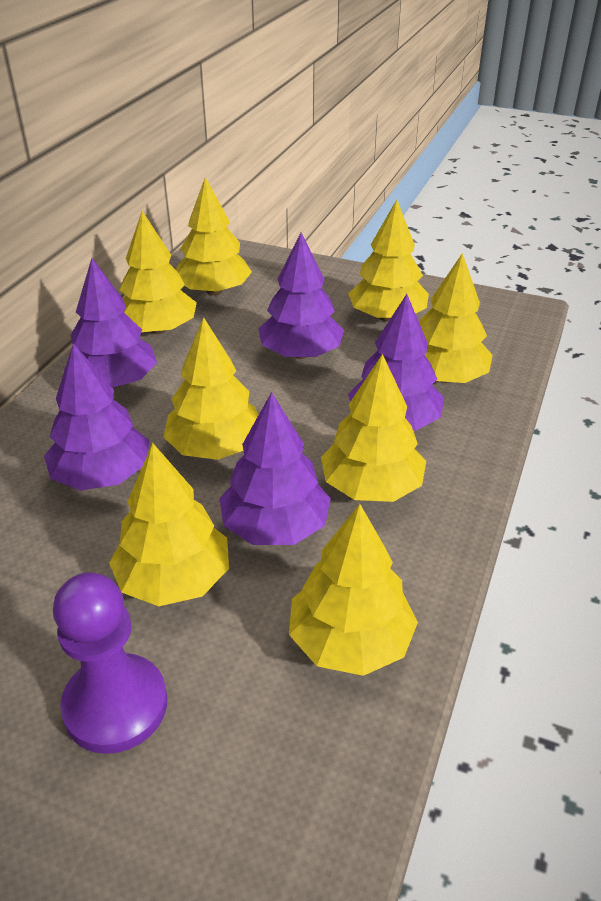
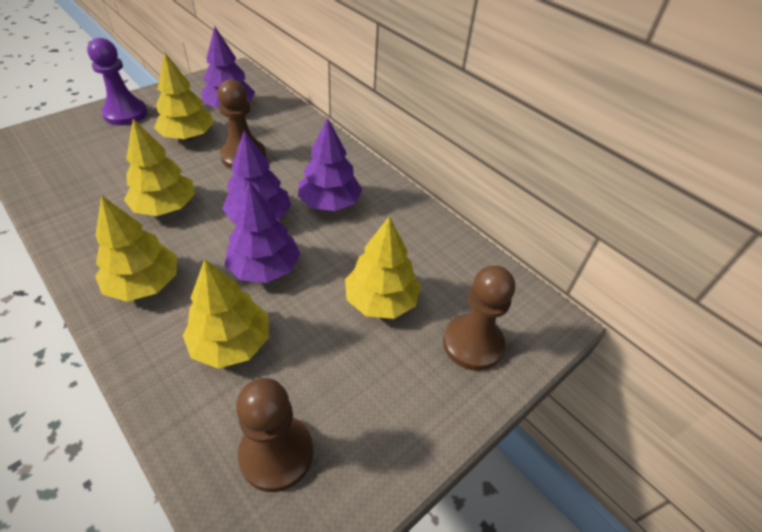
brown pawn: 0 -> 3
purple tree: 5 -> 4
yellow tree: 8 -> 5

